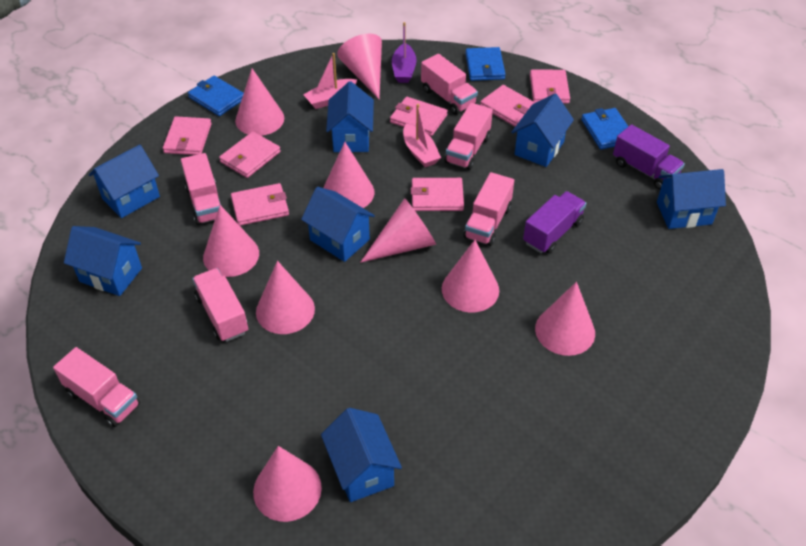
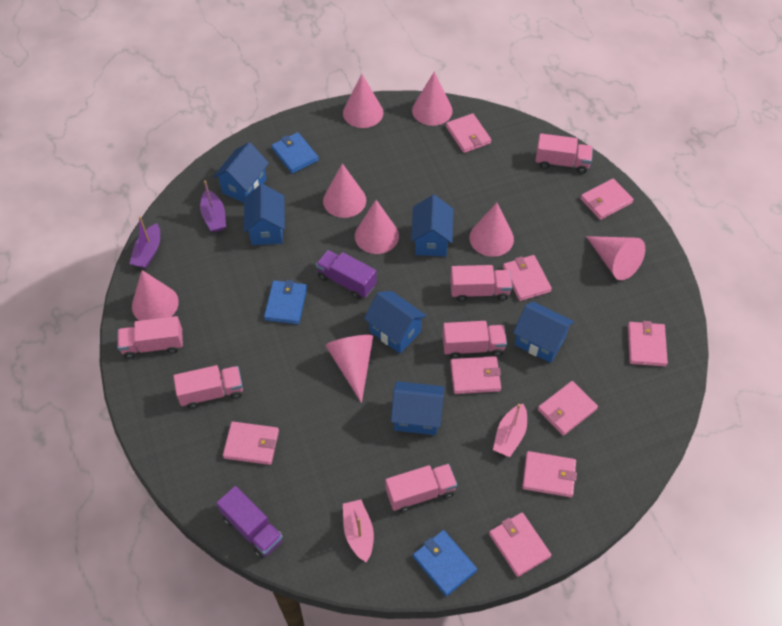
blue house: 7 -> 6
pink cone: 9 -> 8
pink wallet: 7 -> 9
purple boat: 1 -> 2

